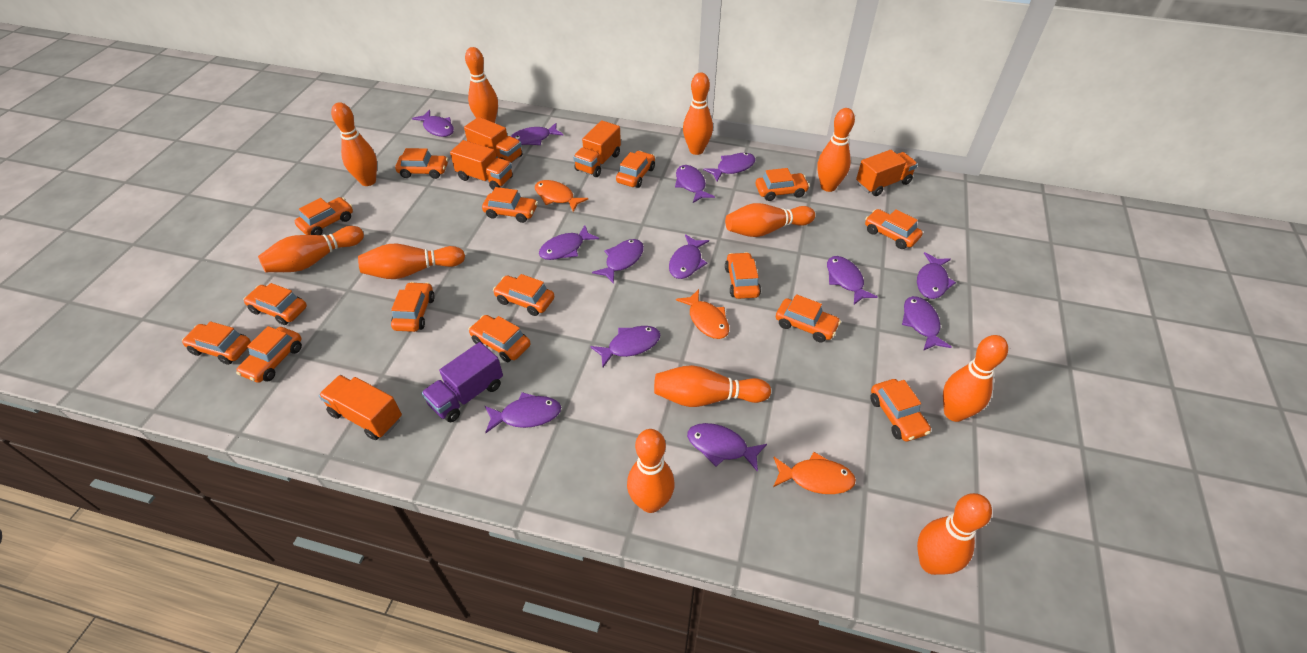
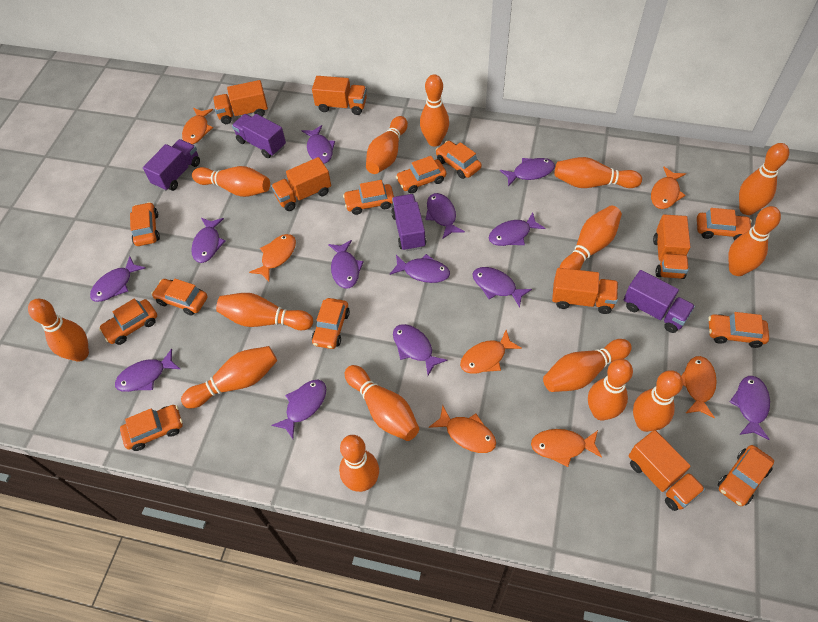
orange bowling pin: 11 -> 15
orange car: 15 -> 11
orange fish: 3 -> 7
orange truck: 5 -> 6
purple truck: 1 -> 4

